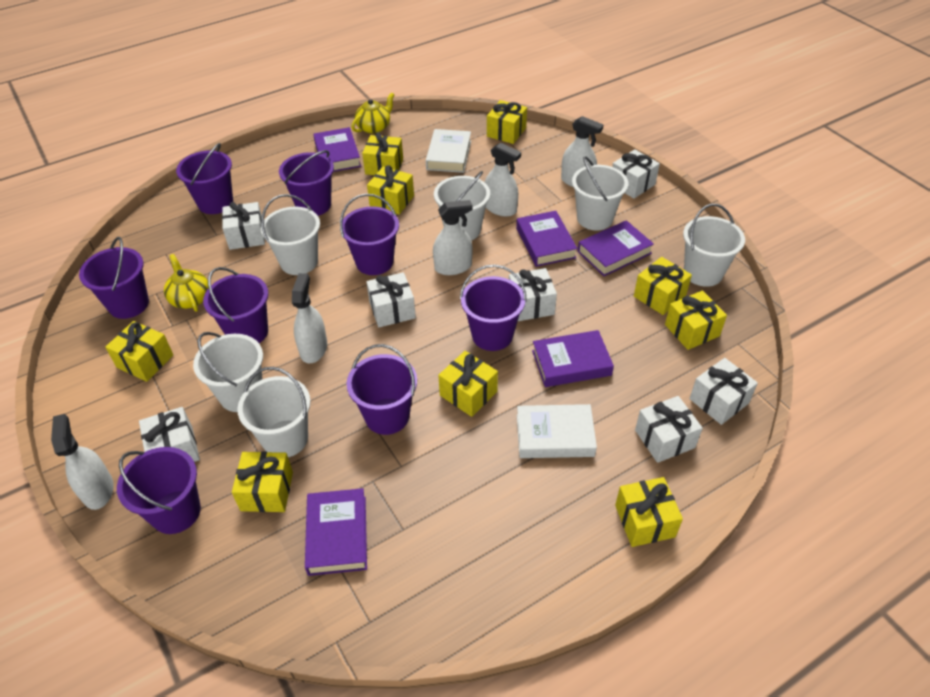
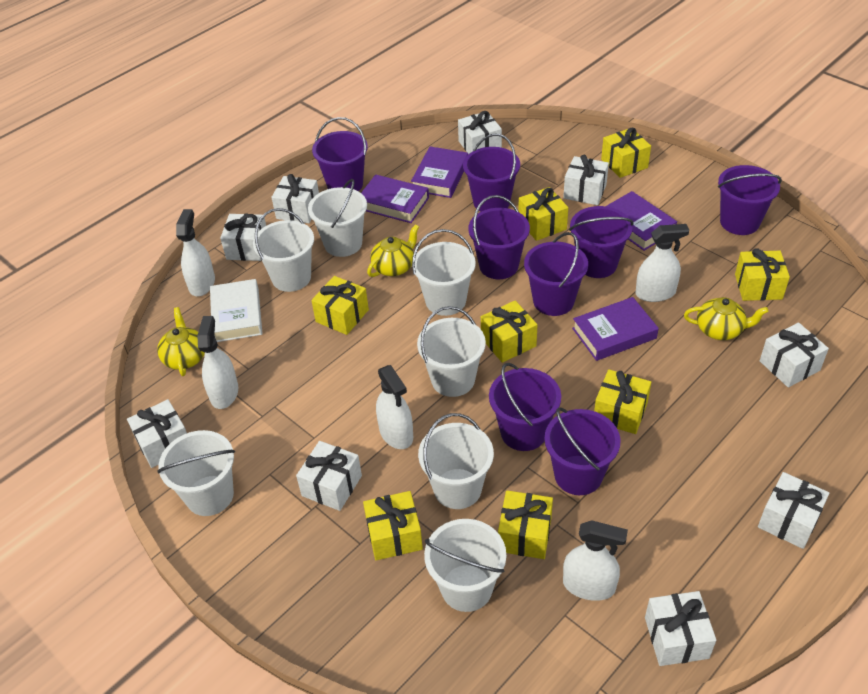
purple book: 5 -> 4
white book: 2 -> 1
white bucket: 6 -> 7
white gift: 7 -> 9
yellow gift: 9 -> 8
yellow teapot: 2 -> 3

